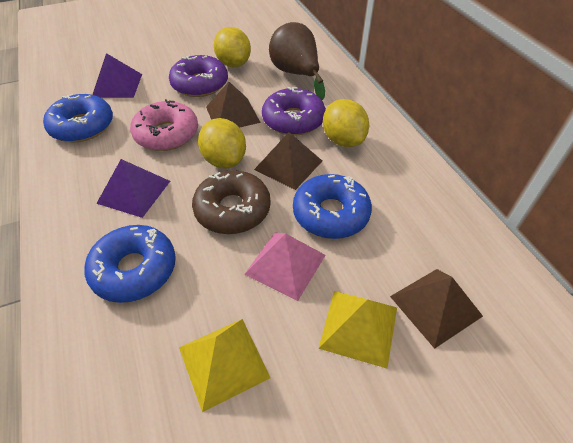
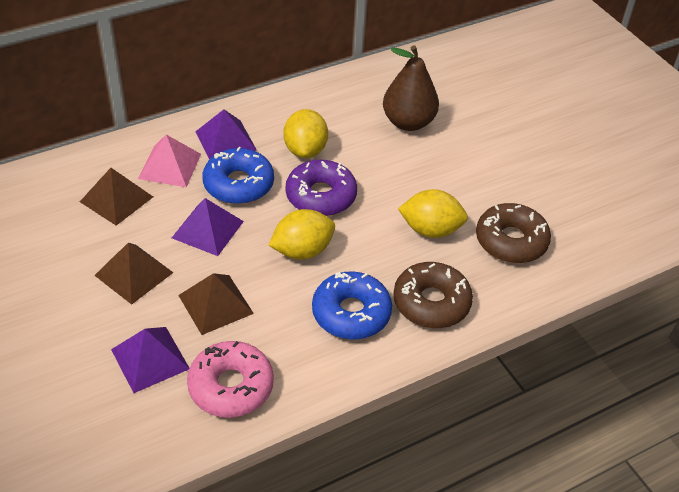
blue donut: 3 -> 2
brown donut: 1 -> 2
purple donut: 2 -> 1
purple pyramid: 2 -> 3
yellow pyramid: 2 -> 0

